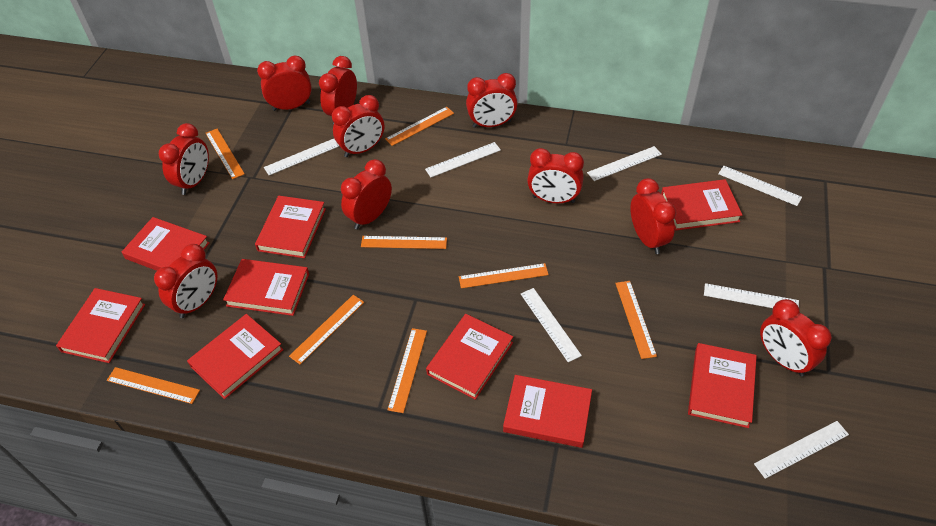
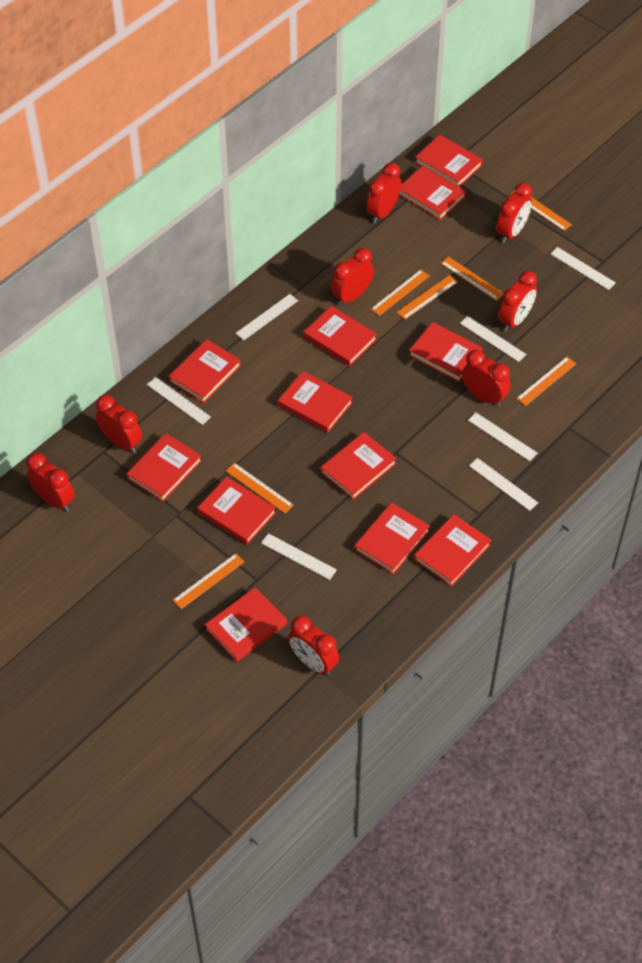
orange ruler: 8 -> 7
red book: 9 -> 12
red clock: 10 -> 8

